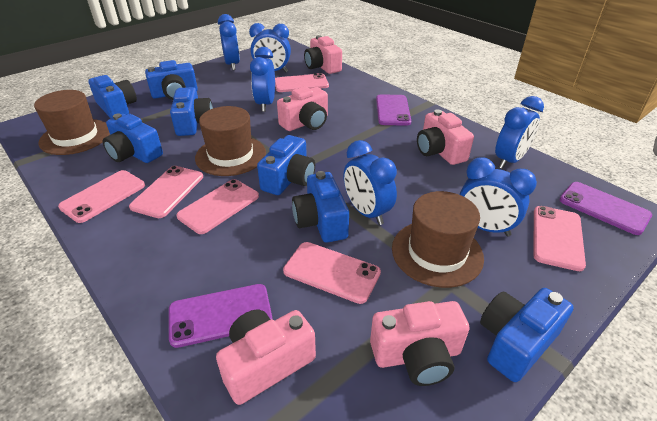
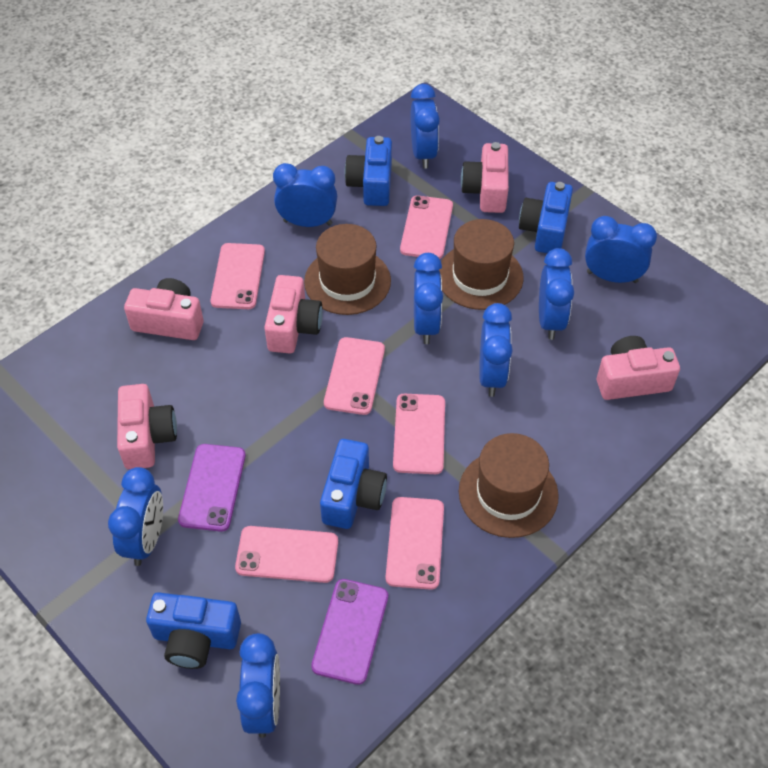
blue camera: 7 -> 4
blue clock: 6 -> 8
purple phone: 3 -> 2

